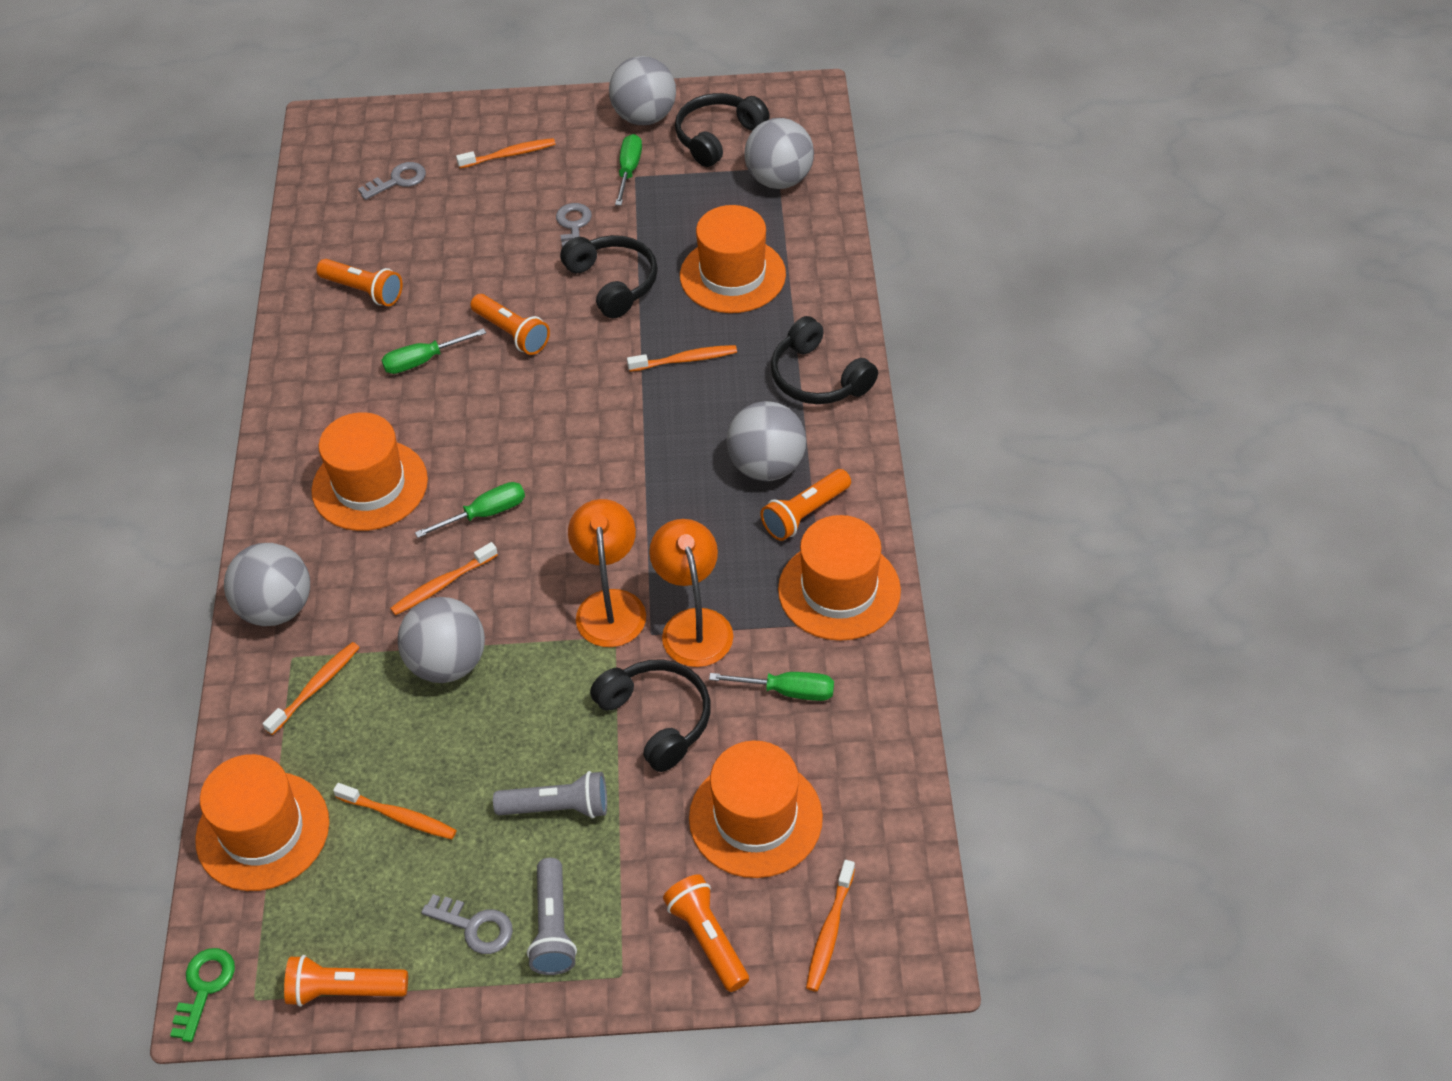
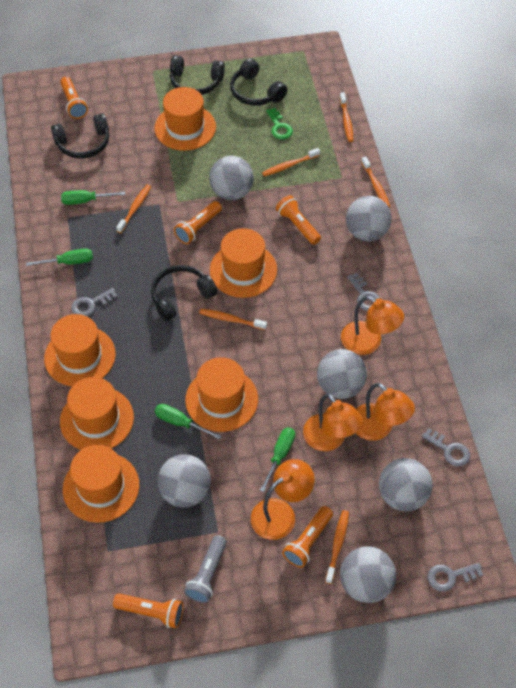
grey ball: 5 -> 6
grey flashlight: 2 -> 1
grey key: 3 -> 4
orange hat: 5 -> 6
orange lamp: 2 -> 4

